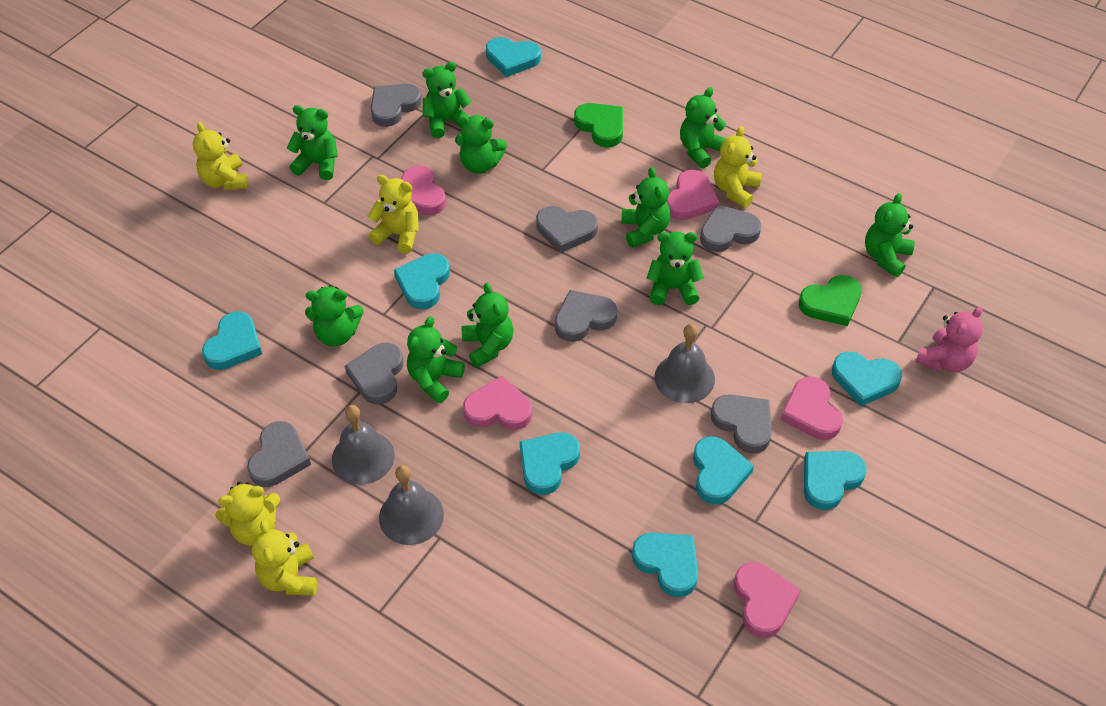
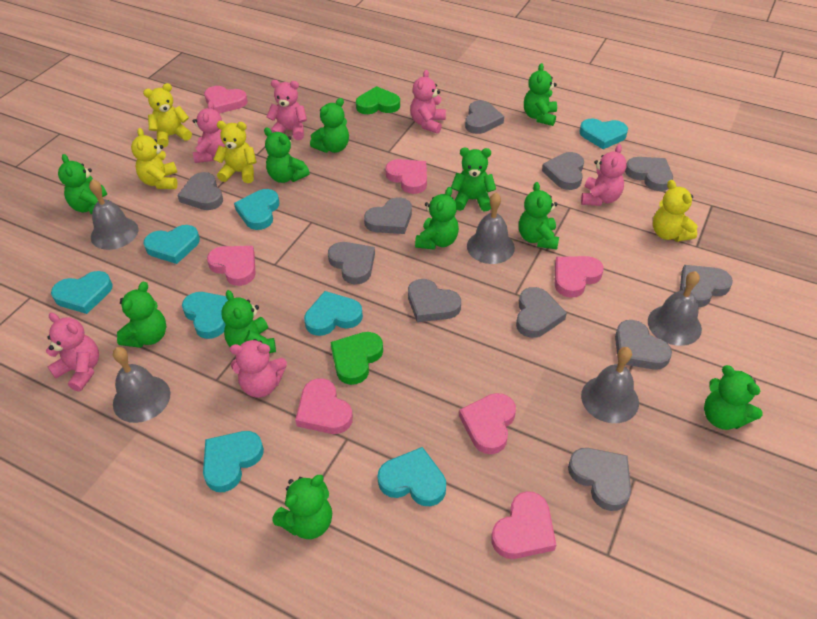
green teddy bear: 10 -> 11
grey bell: 3 -> 5
grey heart: 7 -> 11
pink heart: 5 -> 7
pink teddy bear: 1 -> 6
yellow teddy bear: 5 -> 4

